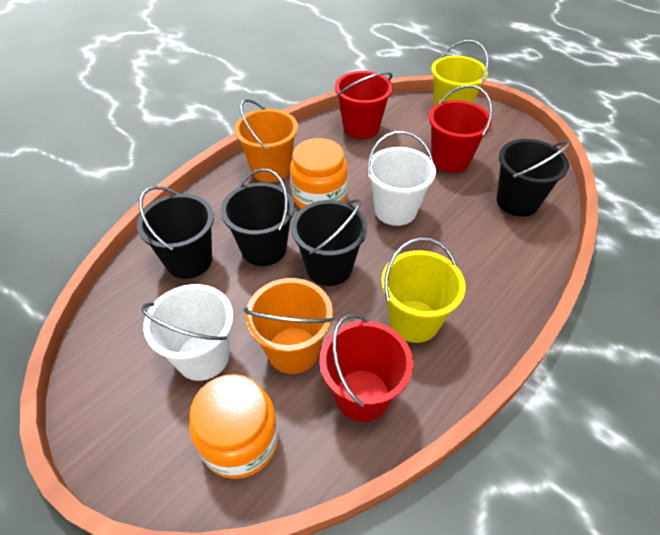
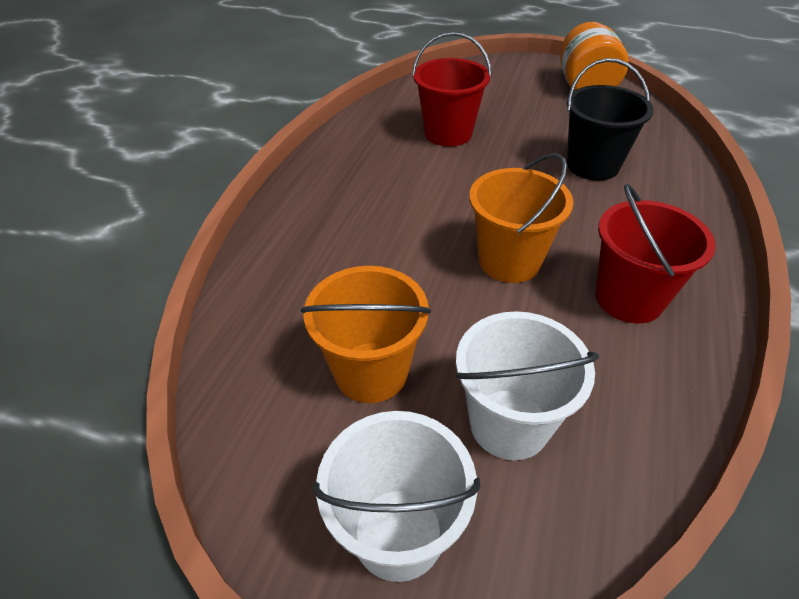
black bucket: 4 -> 1
orange jar: 2 -> 1
red bucket: 3 -> 2
yellow bucket: 2 -> 0

